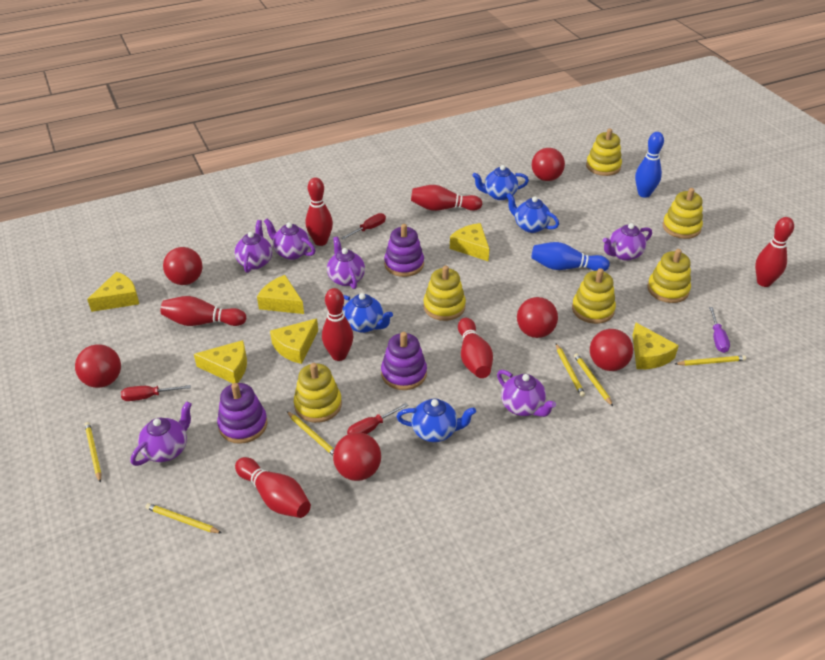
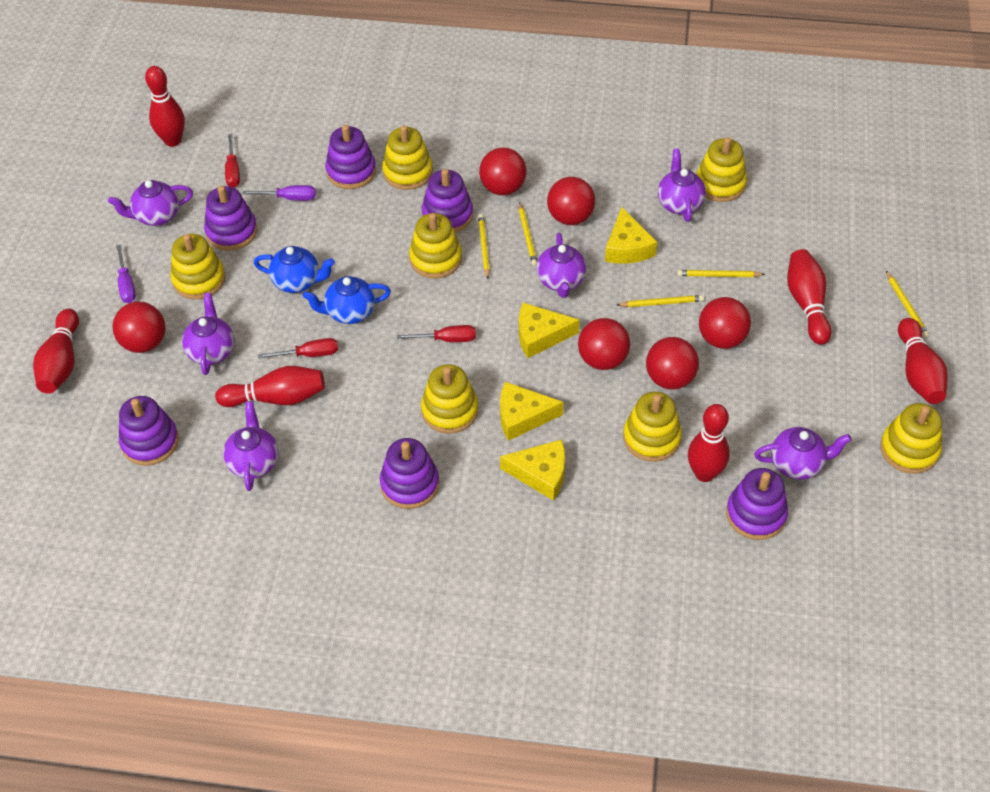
blue bowling pin: 2 -> 0
blue teapot: 4 -> 2
purple screwdriver: 1 -> 2
purple stacking toy: 3 -> 6
red bowling pin: 7 -> 6
yellow cheese: 6 -> 4
yellow pencil: 6 -> 5
yellow stacking toy: 6 -> 7

